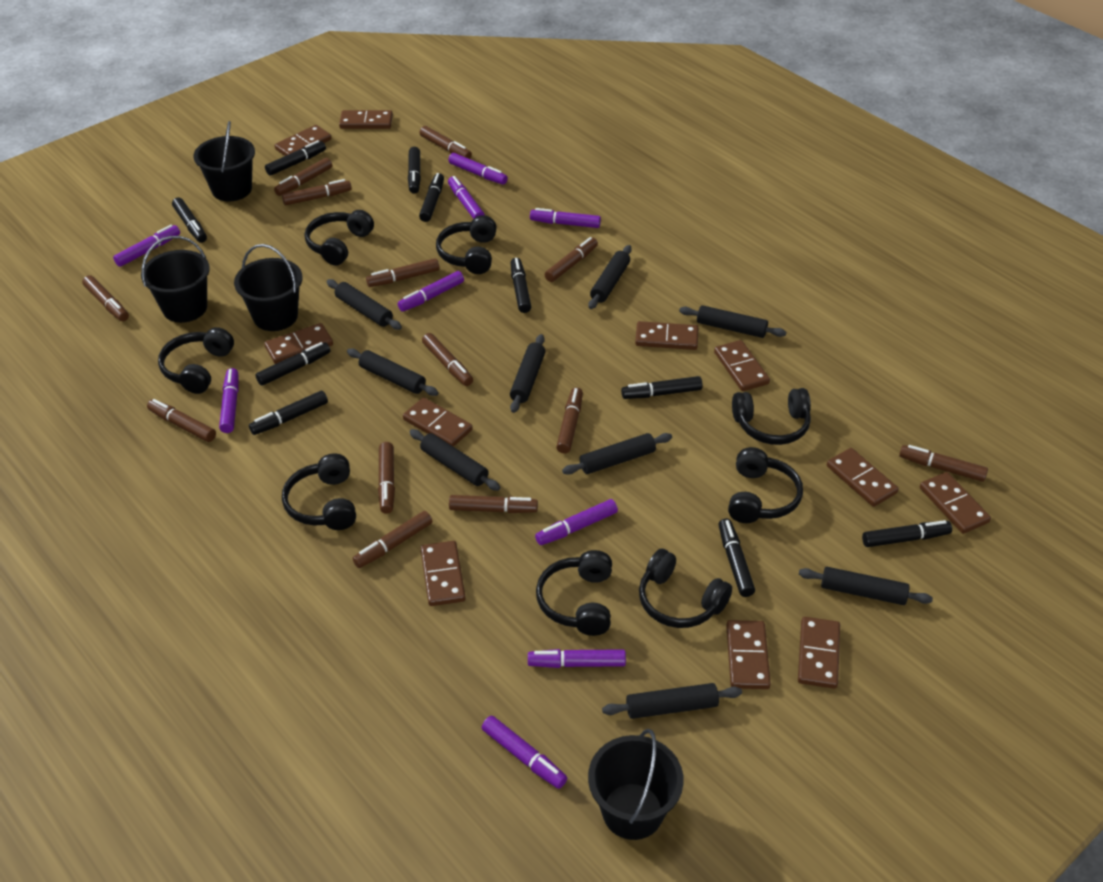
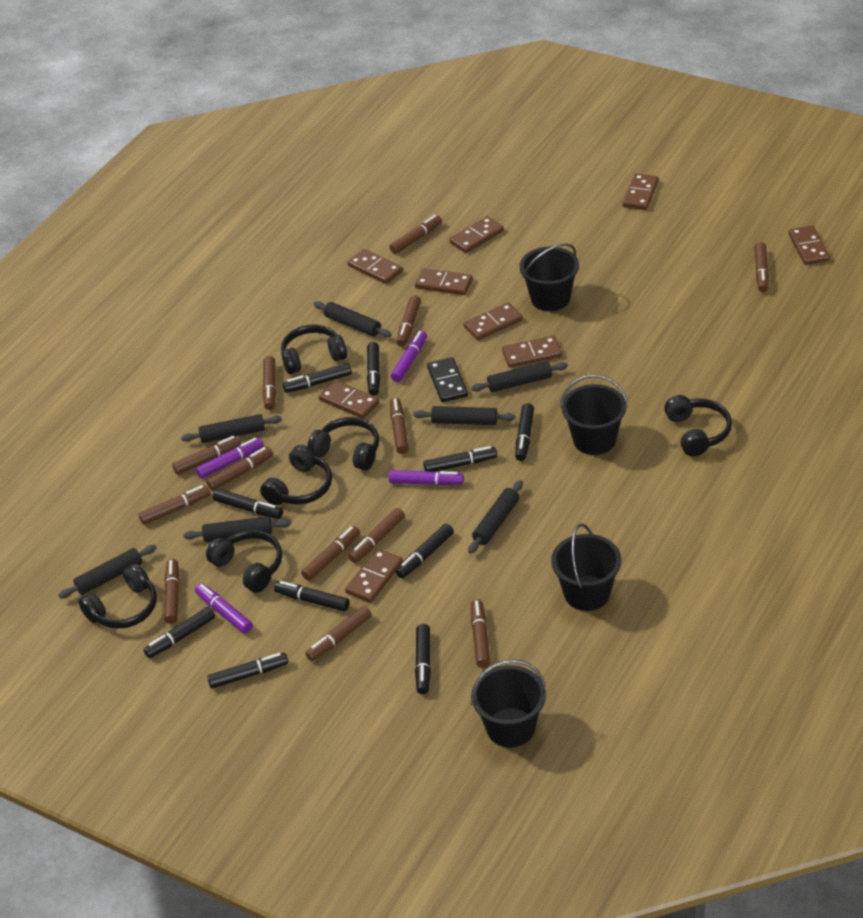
black domino: 0 -> 1
black headphones: 8 -> 6
black rolling pin: 9 -> 7
brown domino: 11 -> 9
purple marker: 9 -> 4

